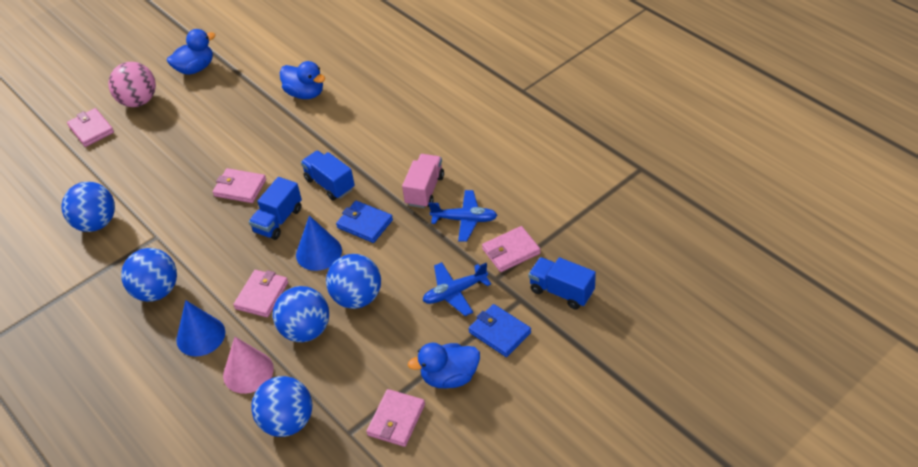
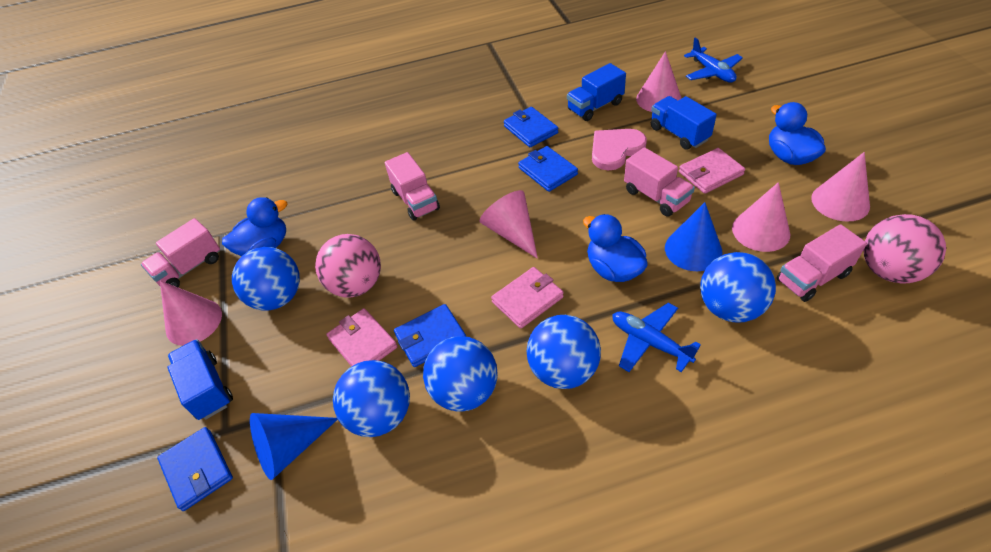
blue wallet: 2 -> 4
pink ball: 1 -> 2
pink cone: 1 -> 5
pink heart: 0 -> 1
pink truck: 1 -> 4
pink wallet: 5 -> 3

